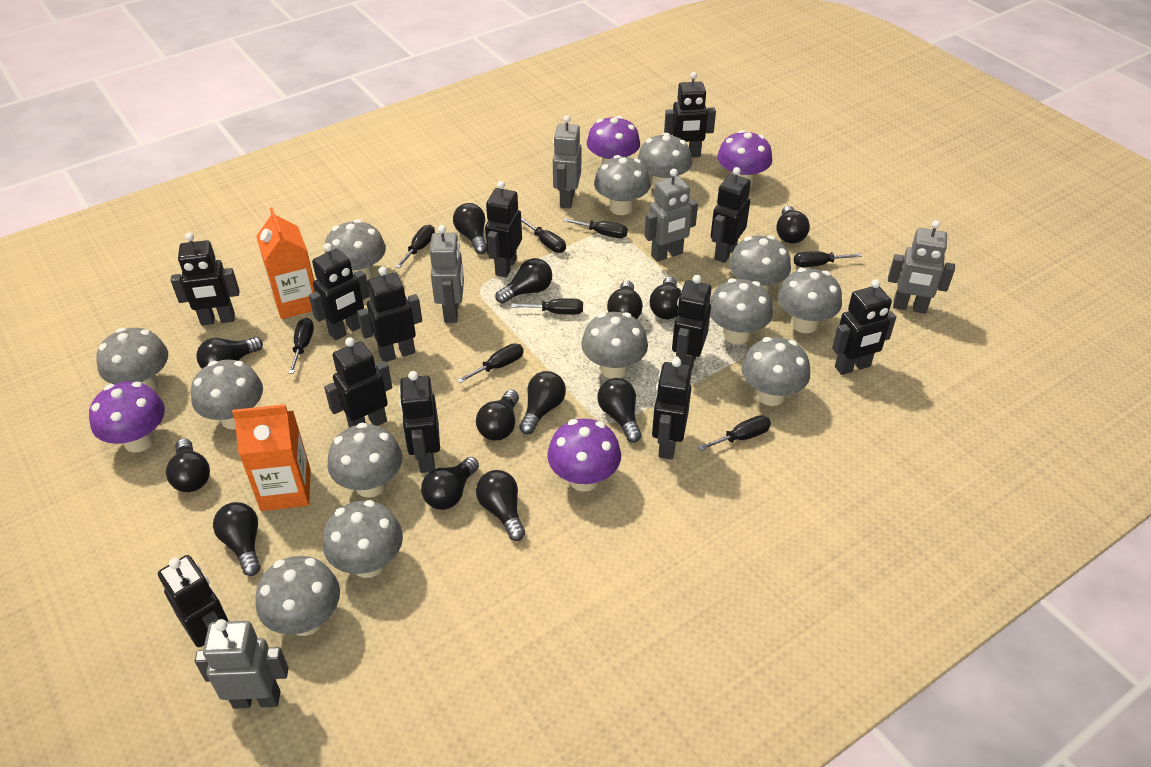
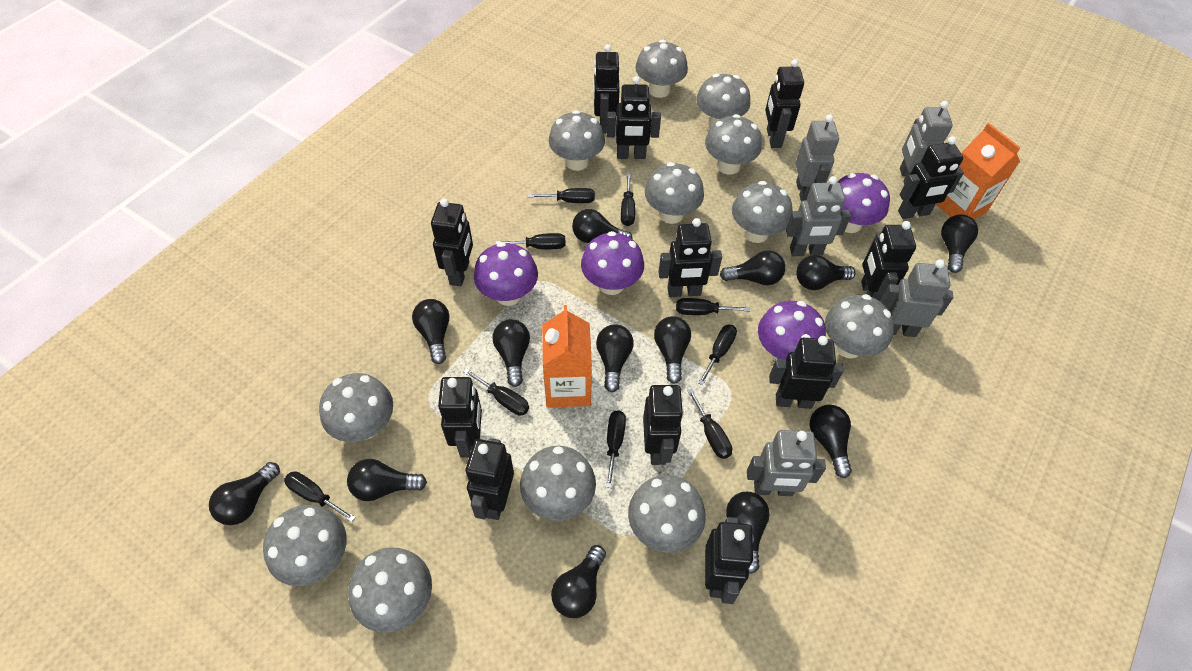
black screwdriver: 8 -> 9
grey mushroom: 13 -> 12

